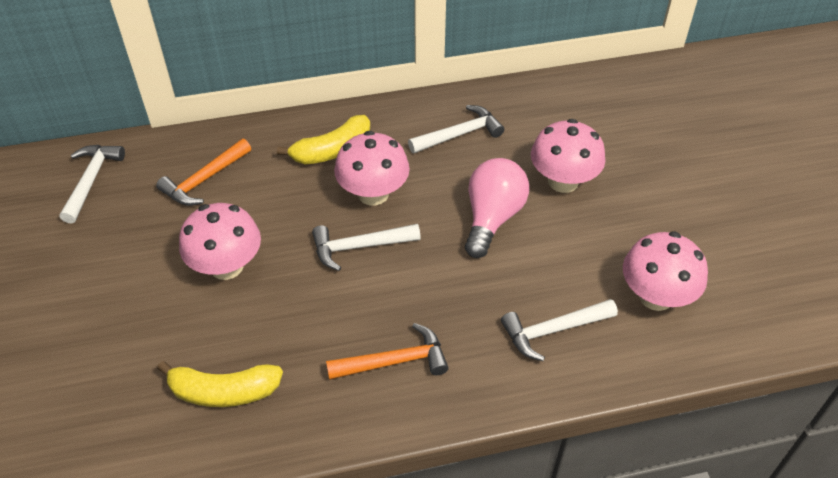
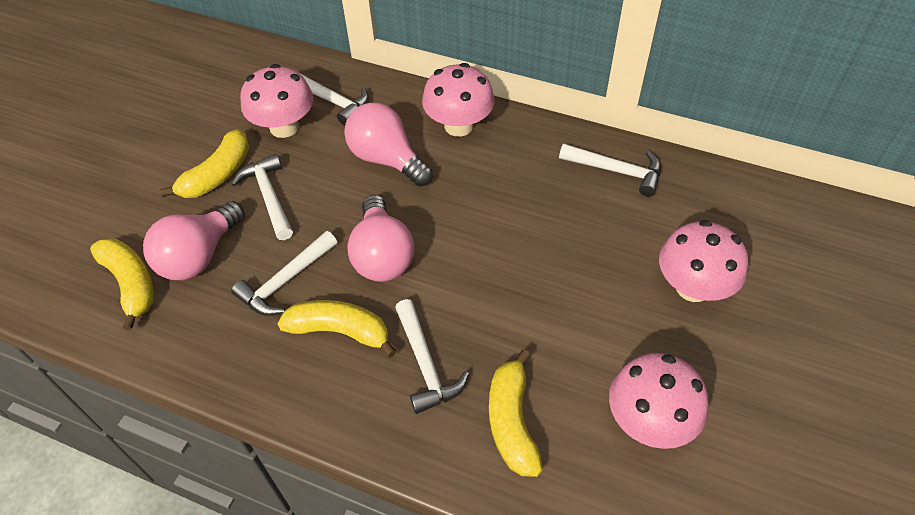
orange hammer: 2 -> 0
pink light bulb: 1 -> 3
white hammer: 4 -> 5
yellow banana: 2 -> 4

